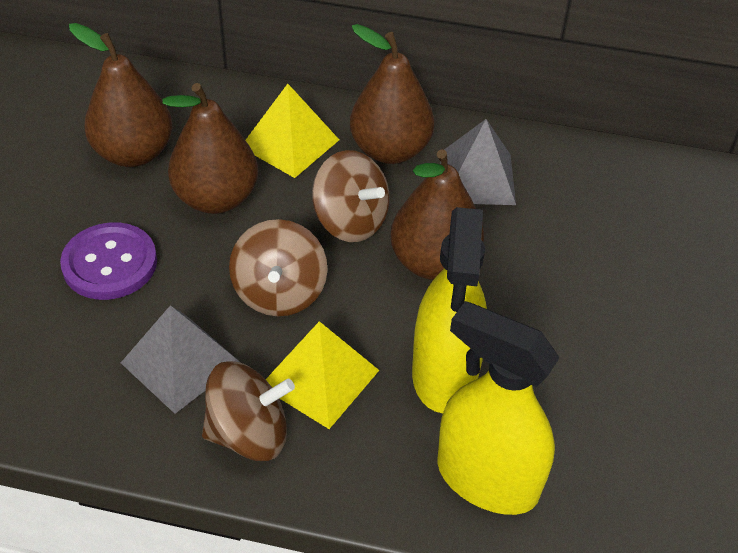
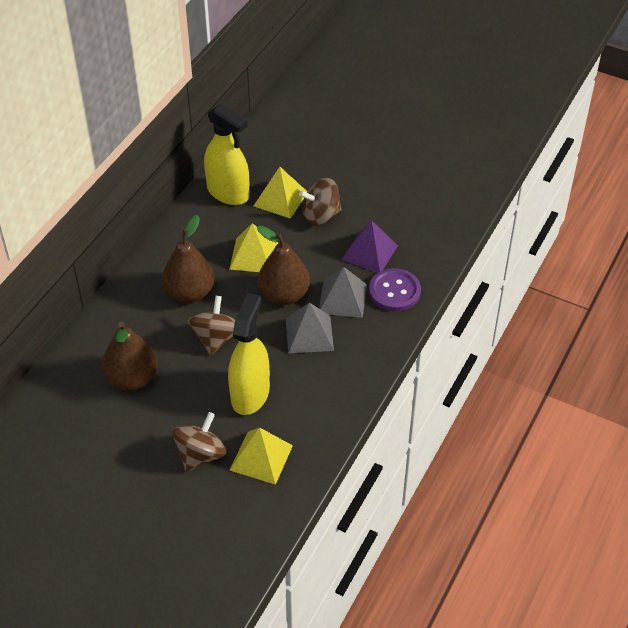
brown pear: 4 -> 3
purple pyramid: 0 -> 1
yellow pyramid: 2 -> 3

